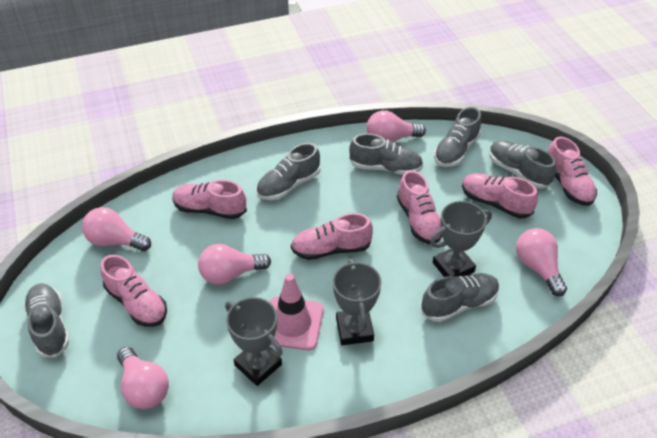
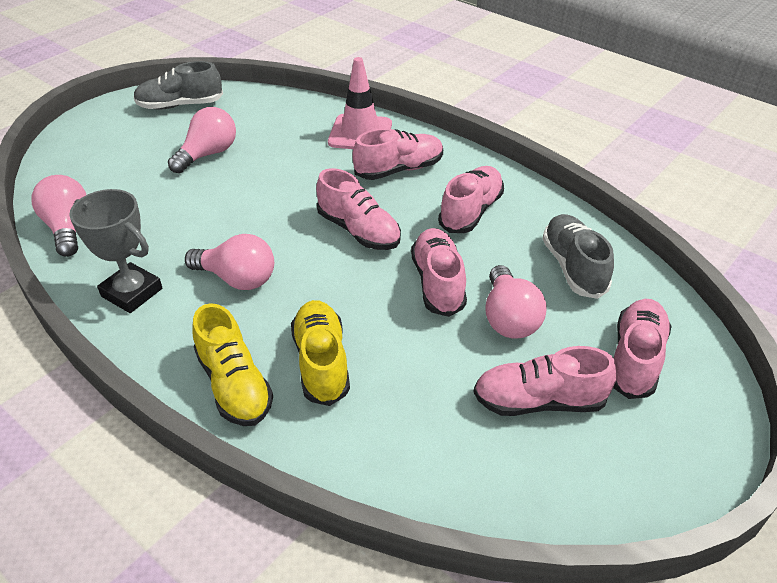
grey shoe: 6 -> 2
grey trophy: 3 -> 1
pink light bulb: 5 -> 4
yellow shoe: 0 -> 2

